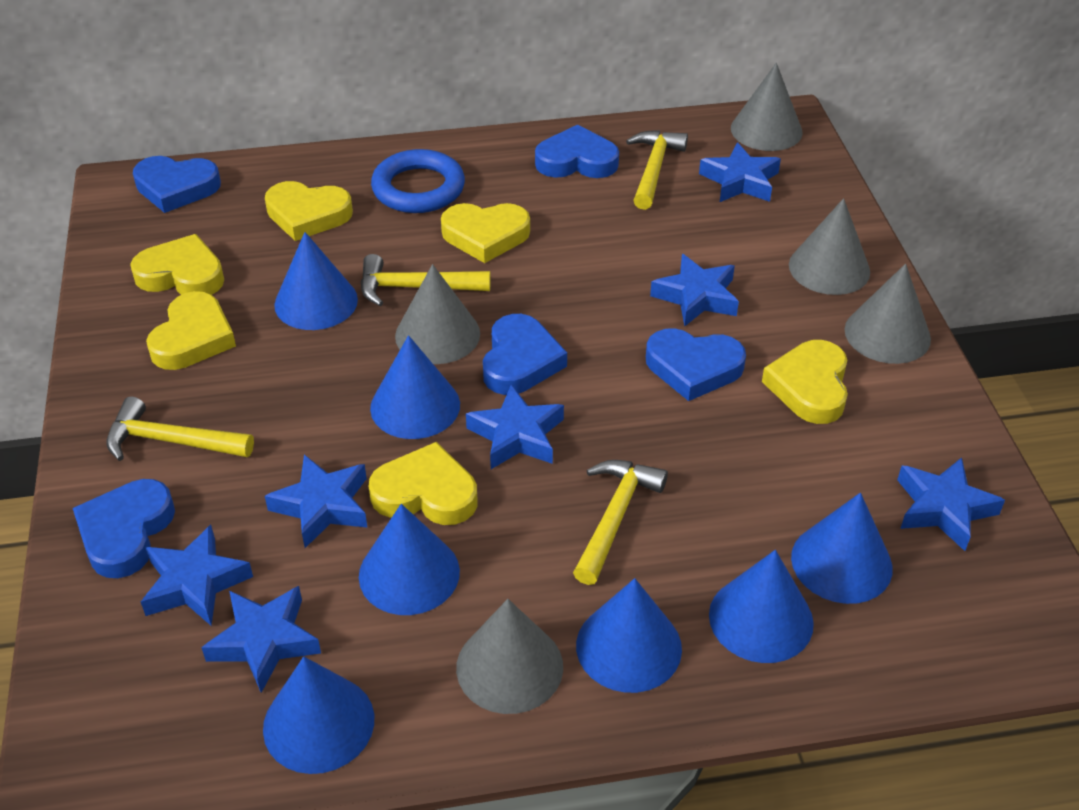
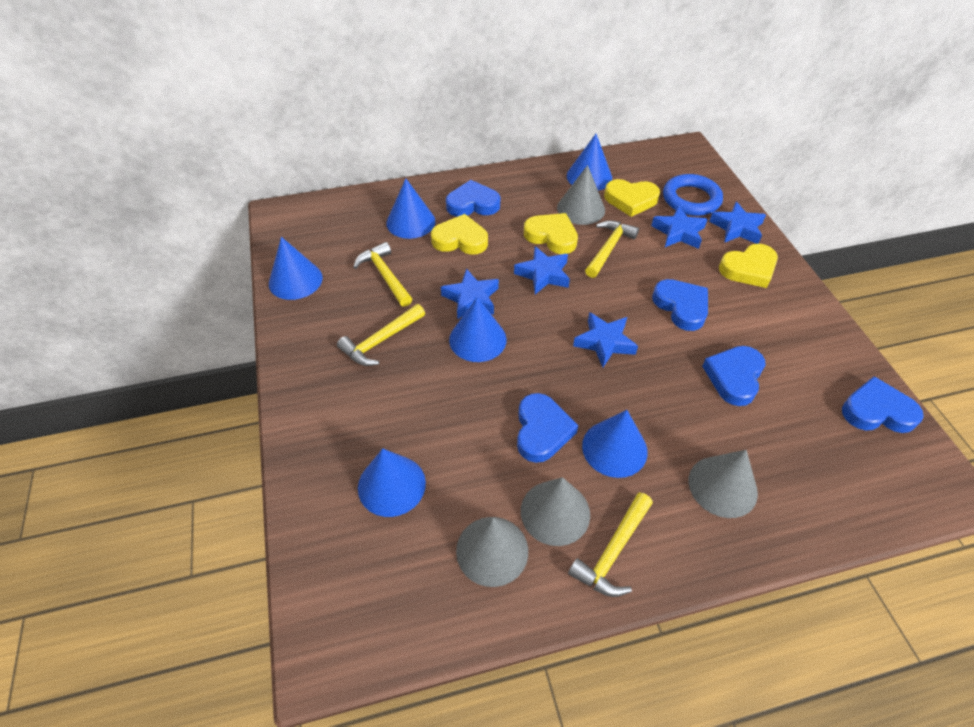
blue cone: 7 -> 6
blue star: 7 -> 5
grey cone: 5 -> 4
yellow heart: 6 -> 4

